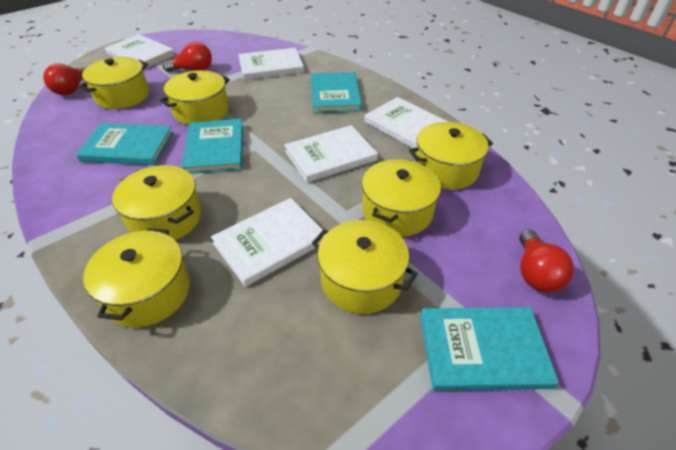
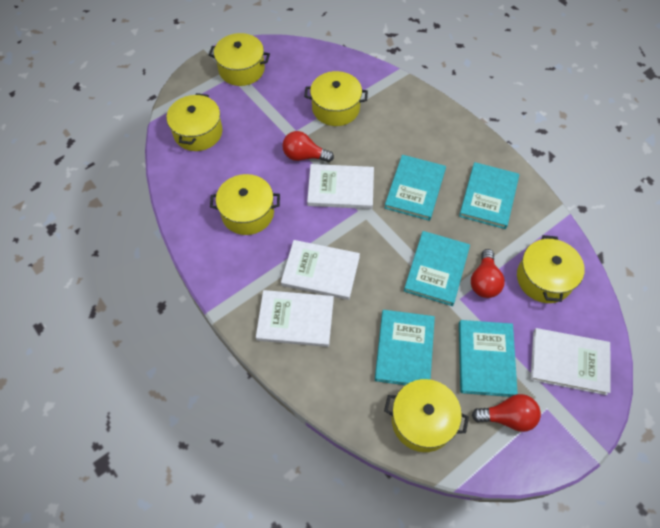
turquoise book: 4 -> 5
white book: 5 -> 4
yellow pot: 7 -> 6

